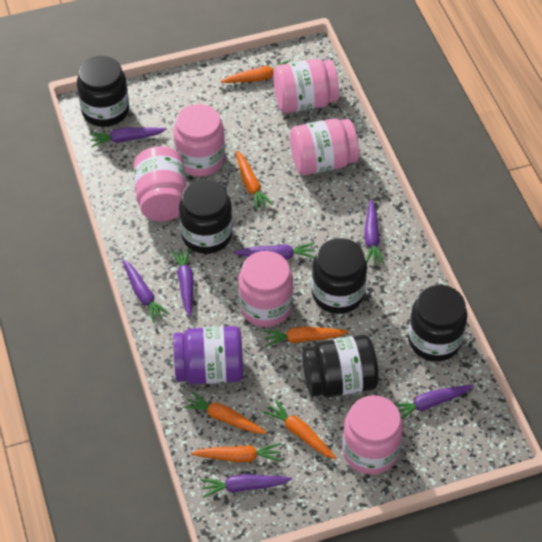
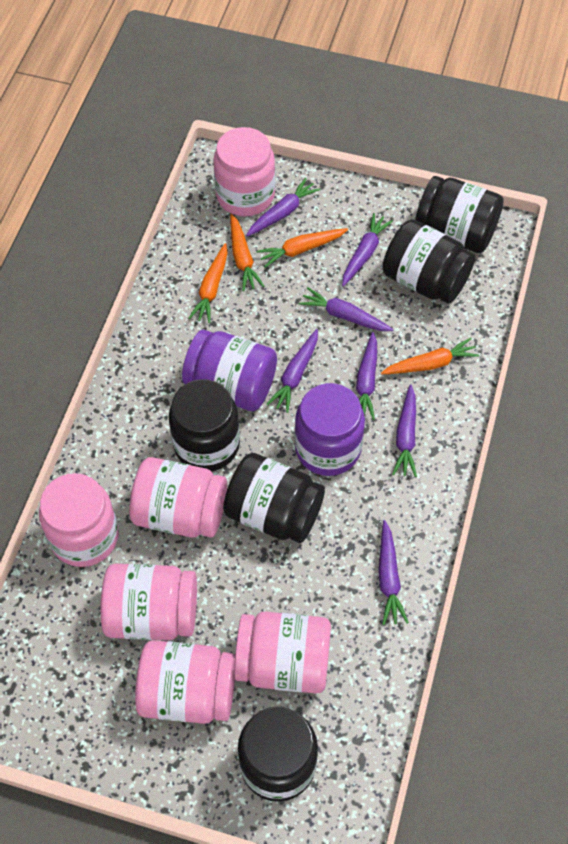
orange carrot: 6 -> 4
purple jar: 1 -> 2

